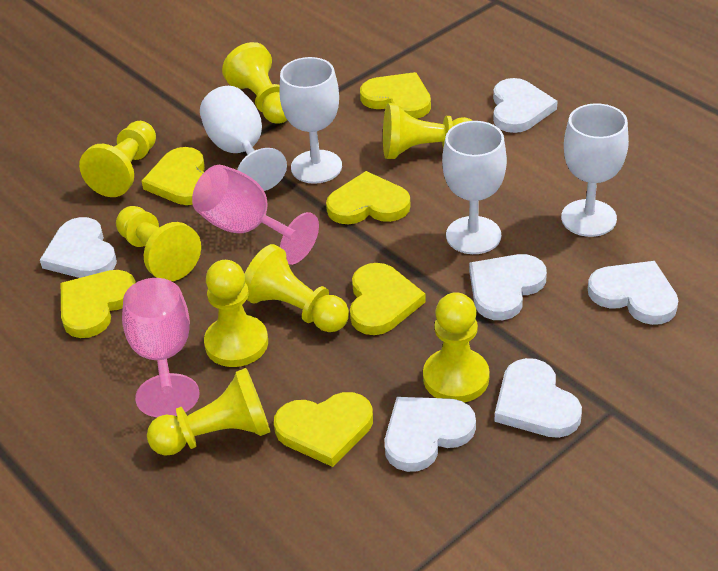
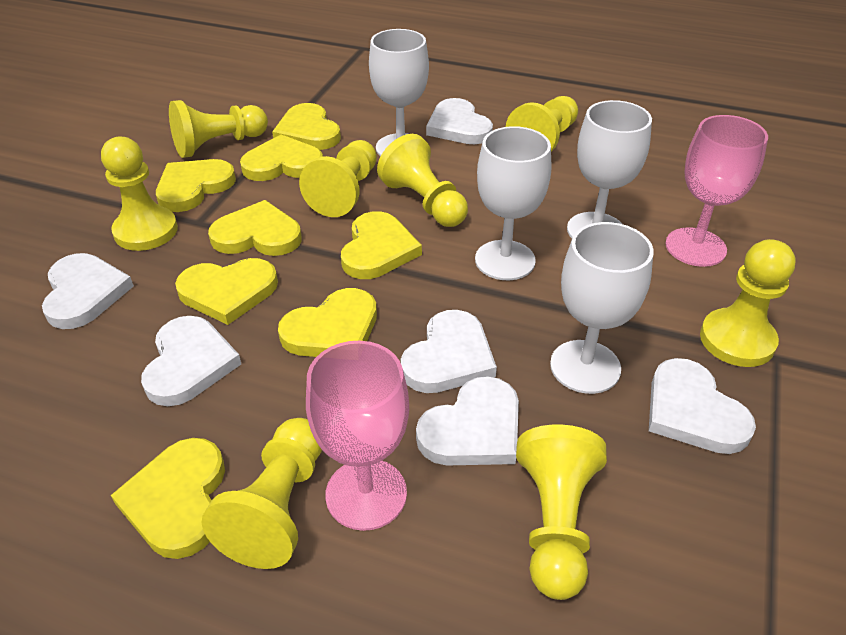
yellow heart: 6 -> 8

